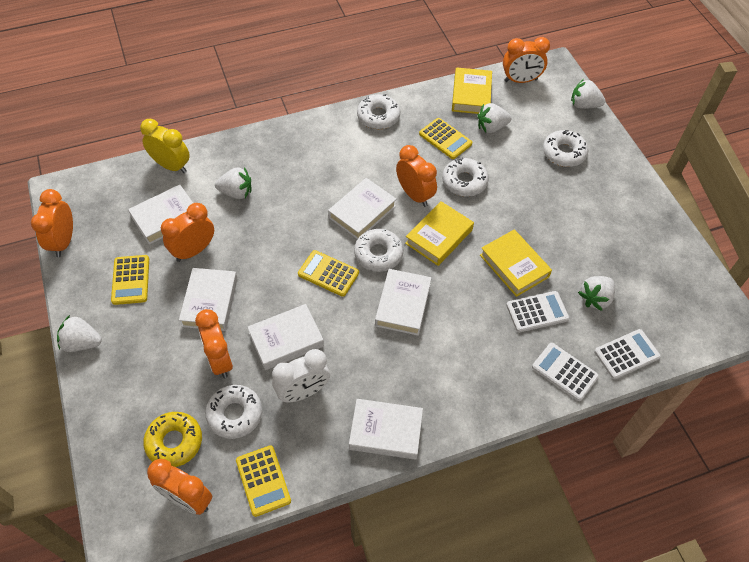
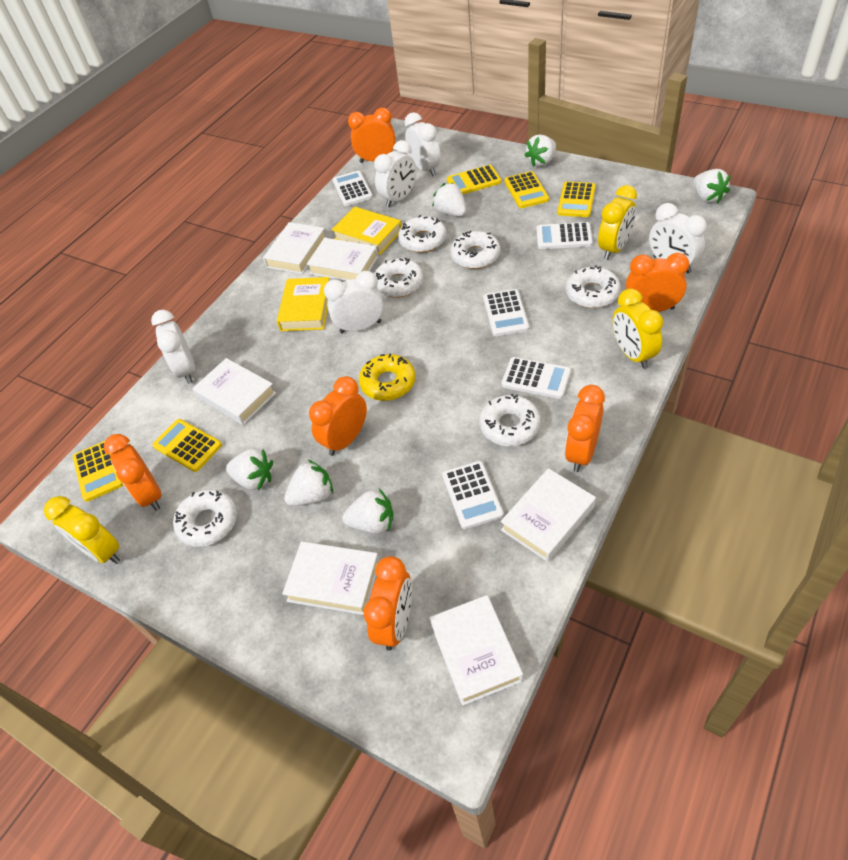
white calculator: 3 -> 5
white clock: 1 -> 5
white donut: 5 -> 6
white strawberry: 5 -> 6
yellow book: 3 -> 2
yellow calculator: 4 -> 5
yellow clock: 1 -> 3

